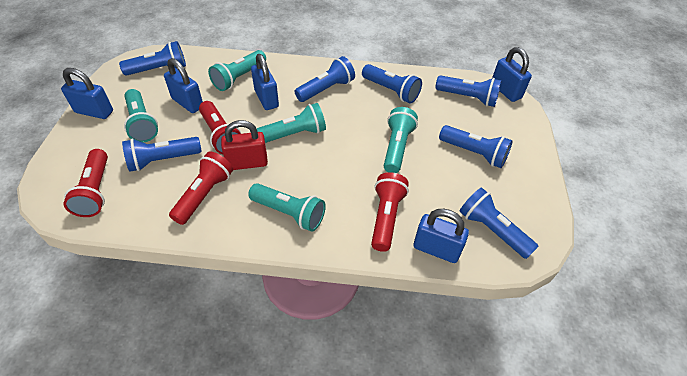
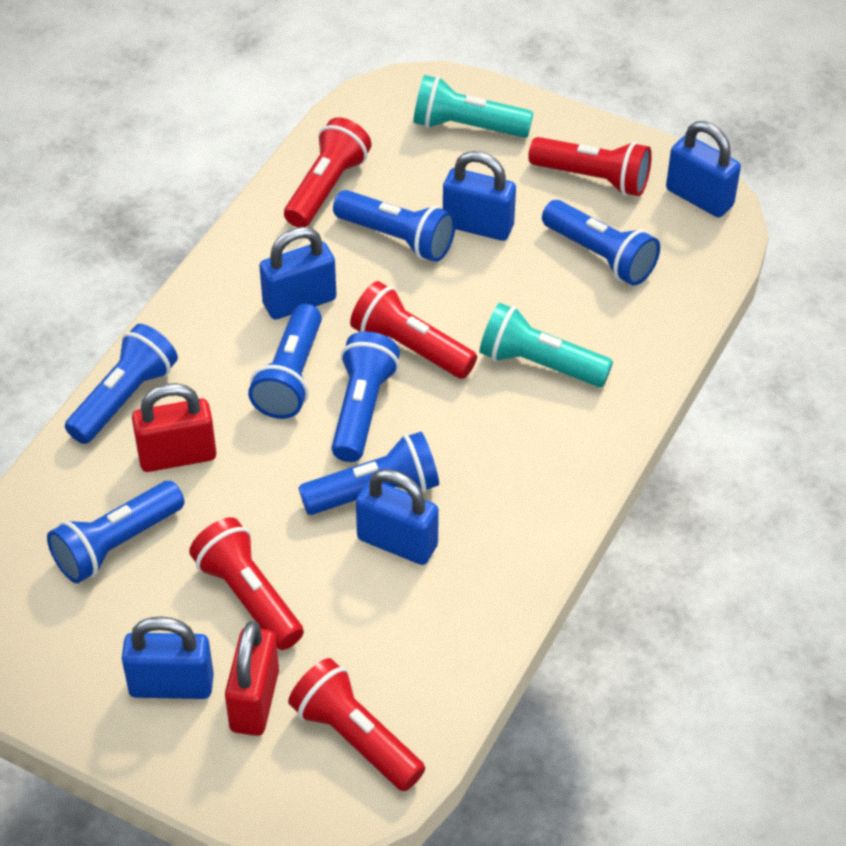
red flashlight: 4 -> 5
red padlock: 1 -> 2
turquoise flashlight: 5 -> 2

